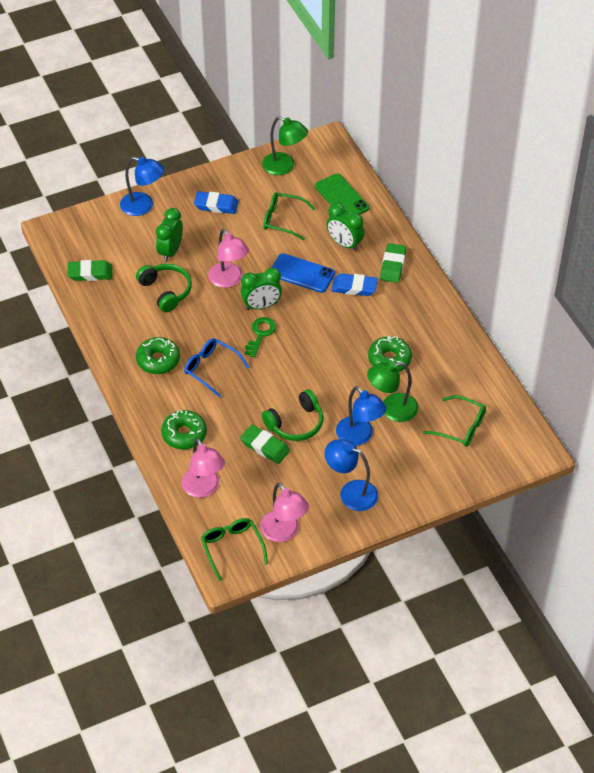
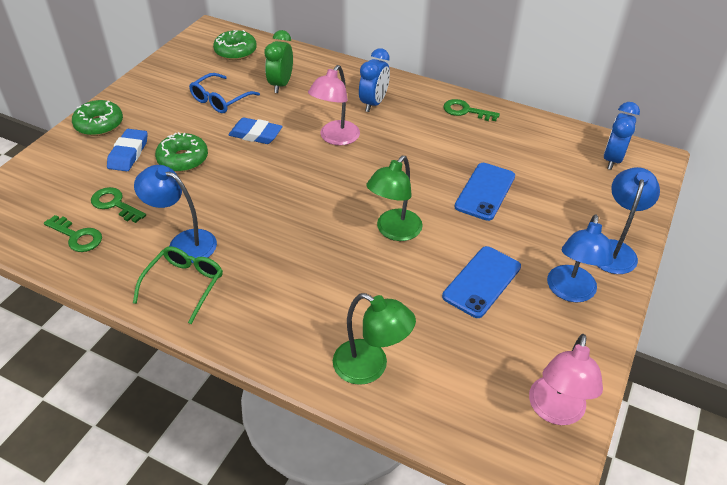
blue clock: 0 -> 2
blue phone: 1 -> 2
green clock: 3 -> 1
green eraser: 3 -> 0
green glasses: 3 -> 1
green headphones: 2 -> 0
green key: 1 -> 3
green phone: 1 -> 0
pink lamp: 3 -> 2

